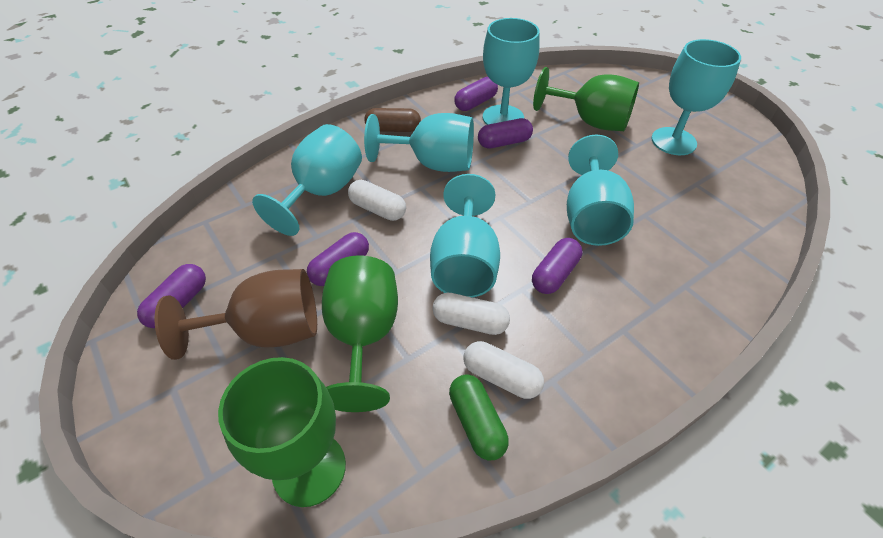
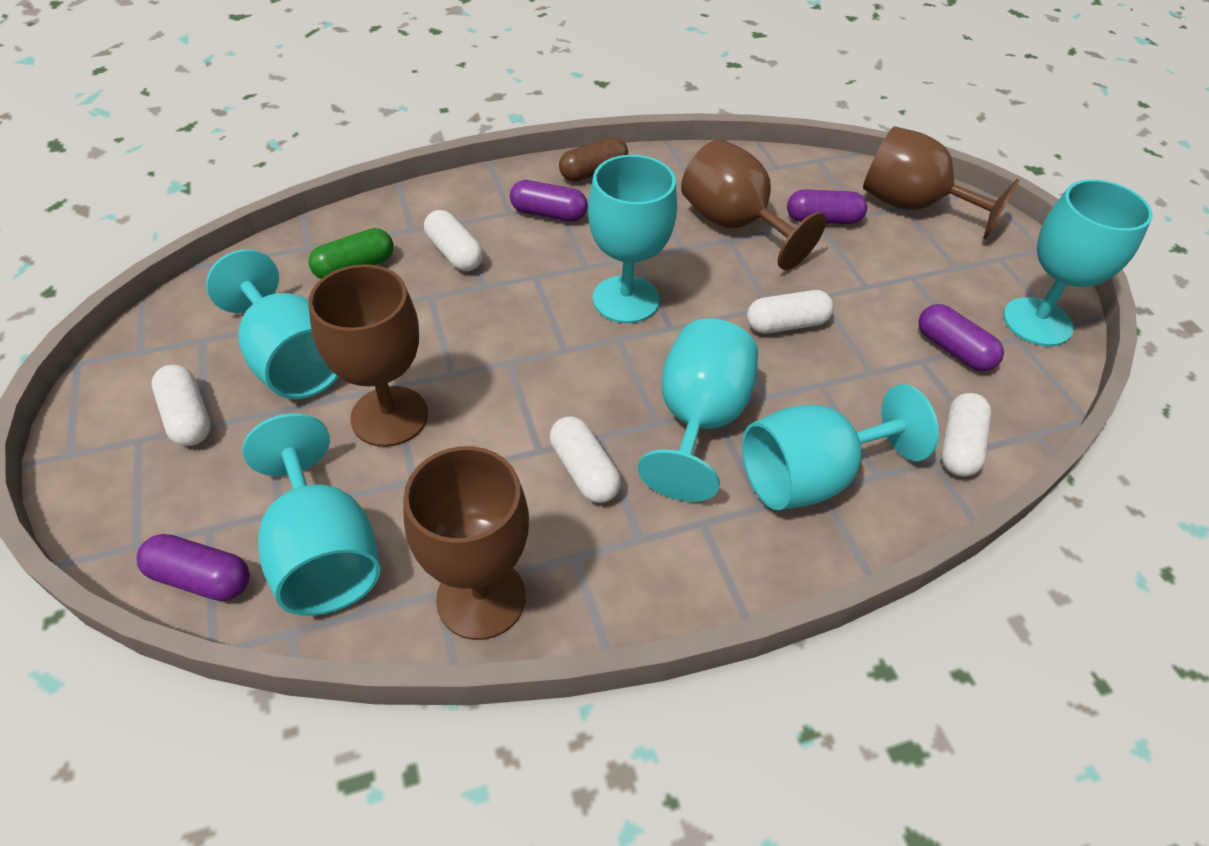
brown goblet: 1 -> 4
green goblet: 3 -> 0
purple capsule: 5 -> 4
white capsule: 3 -> 5

